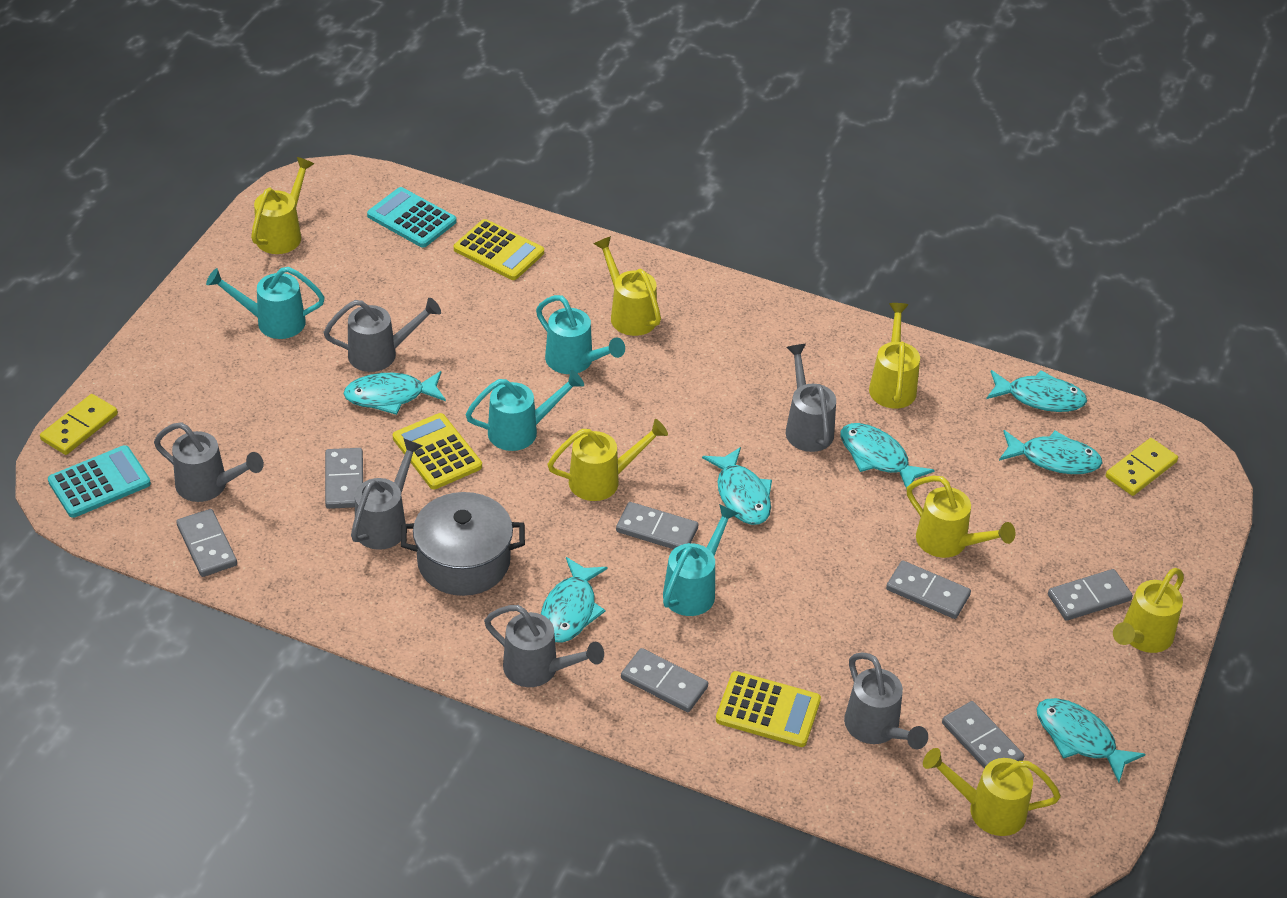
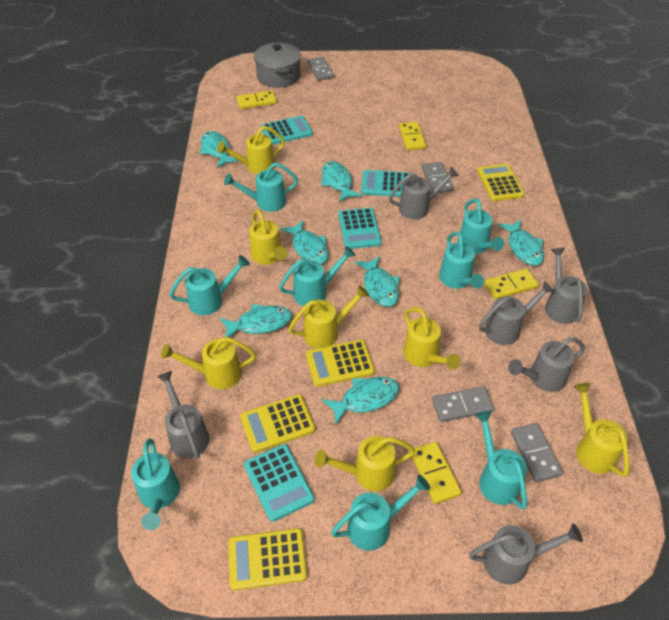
grey domino: 7 -> 4
turquoise calculator: 2 -> 4
turquoise watering can: 4 -> 8
yellow calculator: 3 -> 4
yellow domino: 2 -> 4

